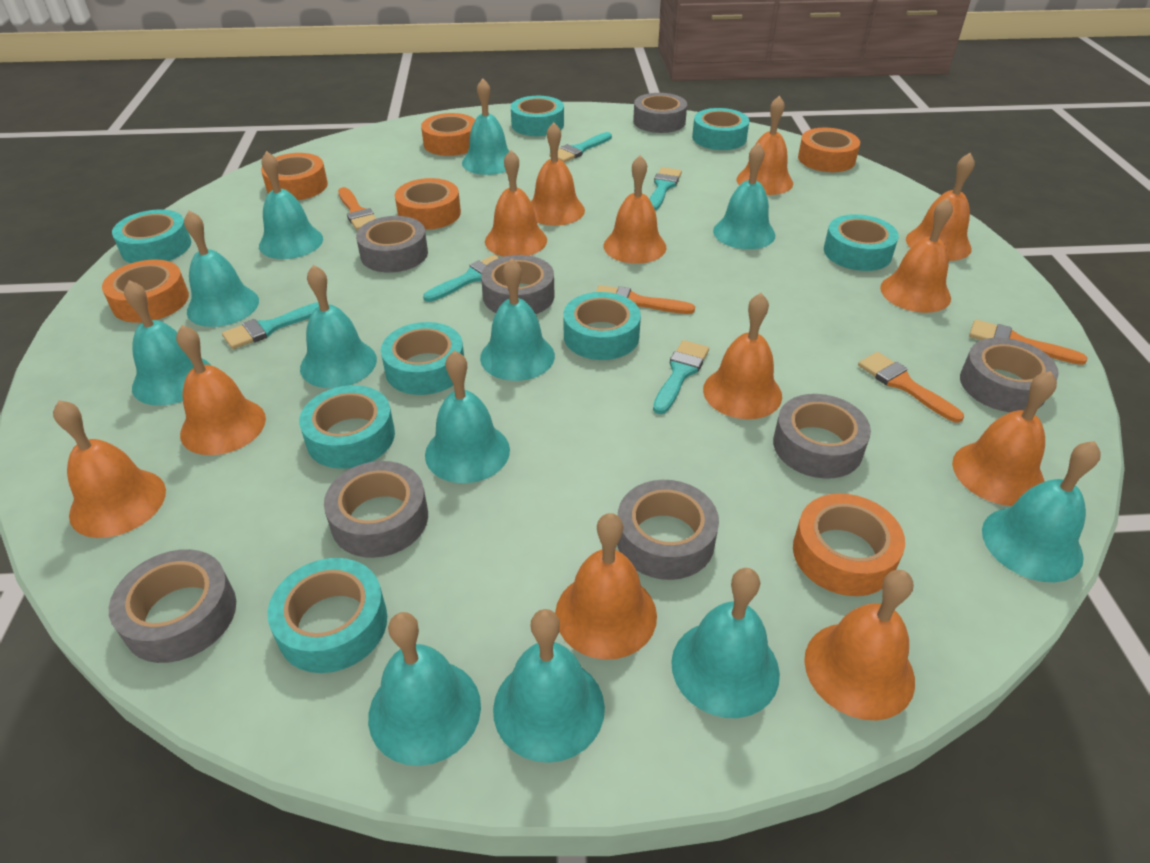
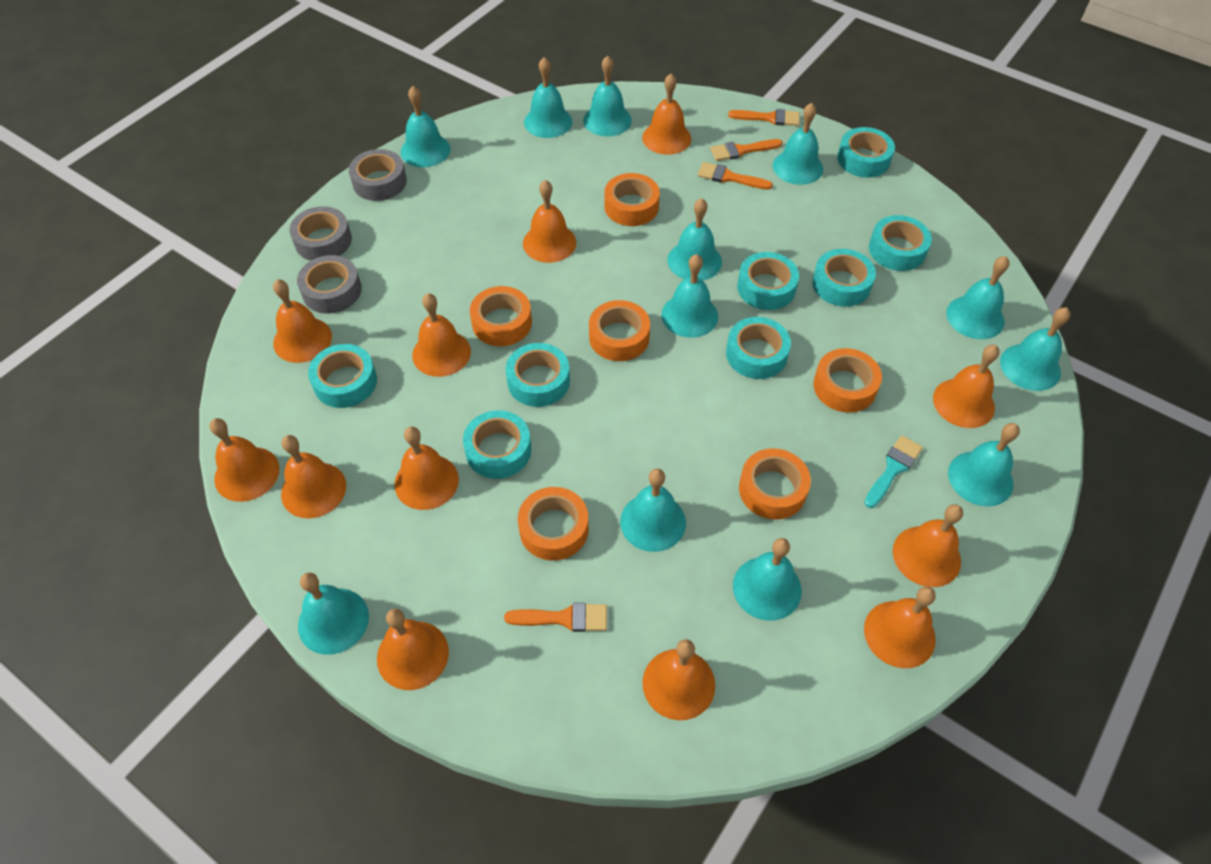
grey tape: 8 -> 3
turquoise brush: 5 -> 1

